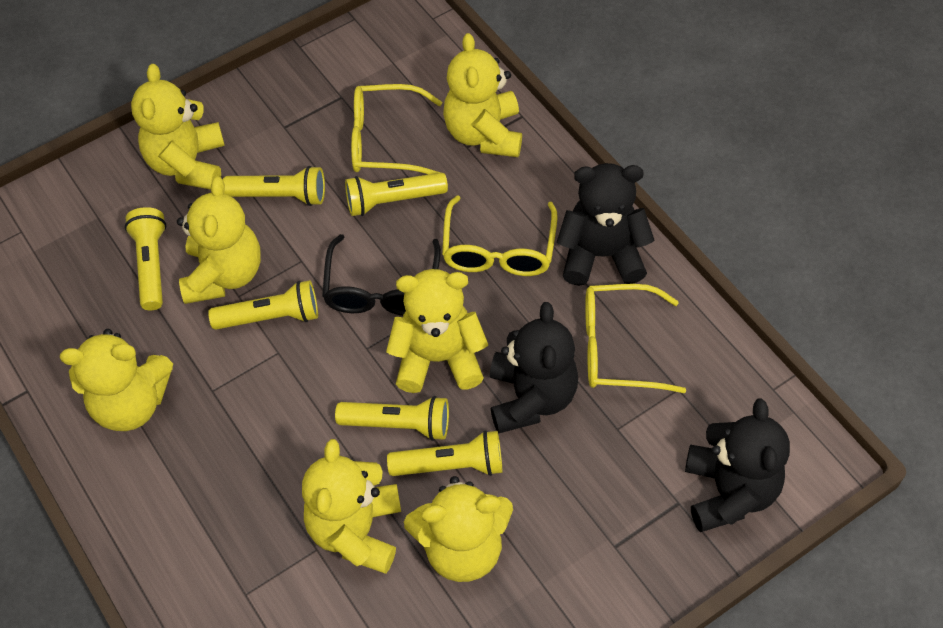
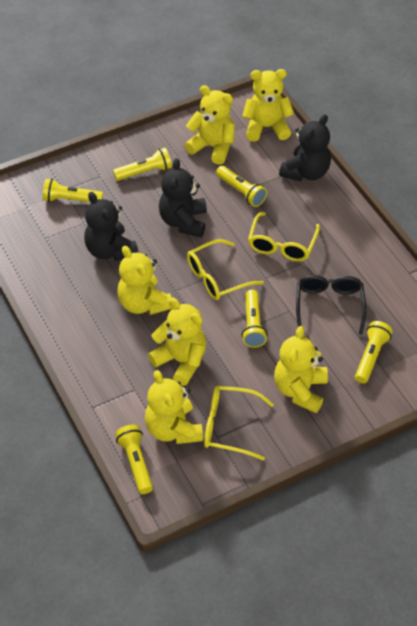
yellow teddy bear: 7 -> 6

